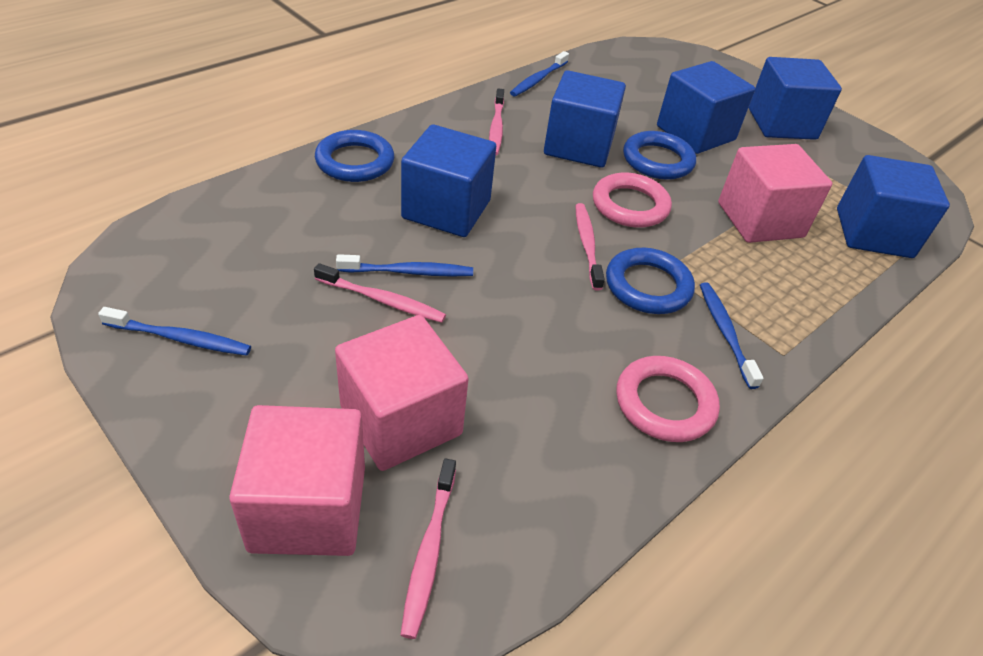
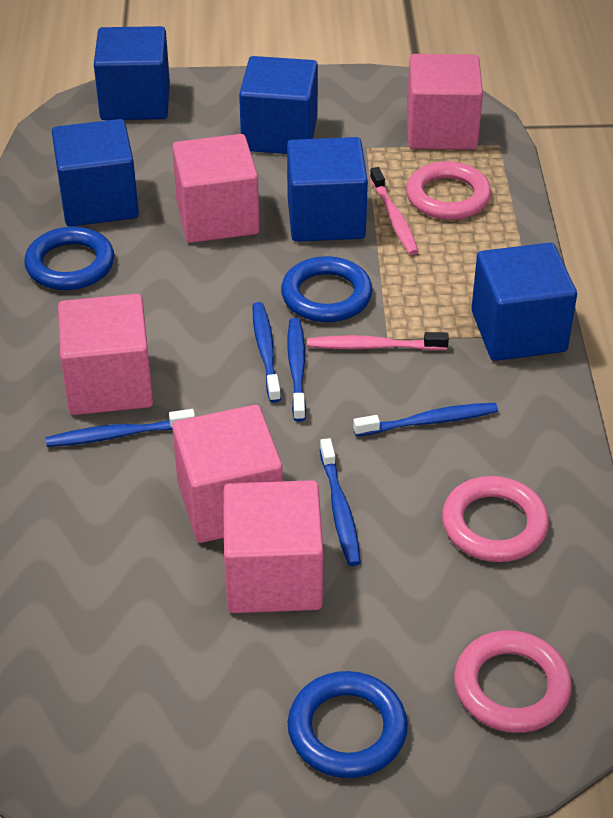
blue toothbrush: 4 -> 5
pink cube: 3 -> 5
pink ring: 2 -> 3
pink toothbrush: 4 -> 2

